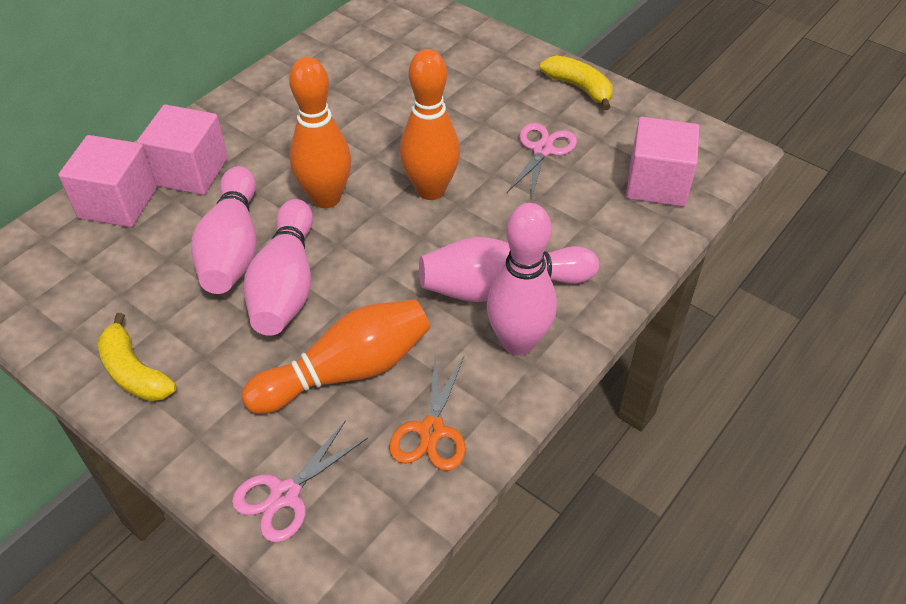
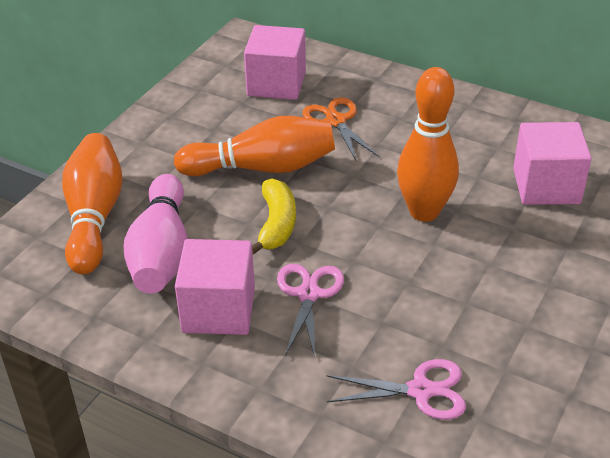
pink bowling pin: 4 -> 1
yellow banana: 2 -> 1

